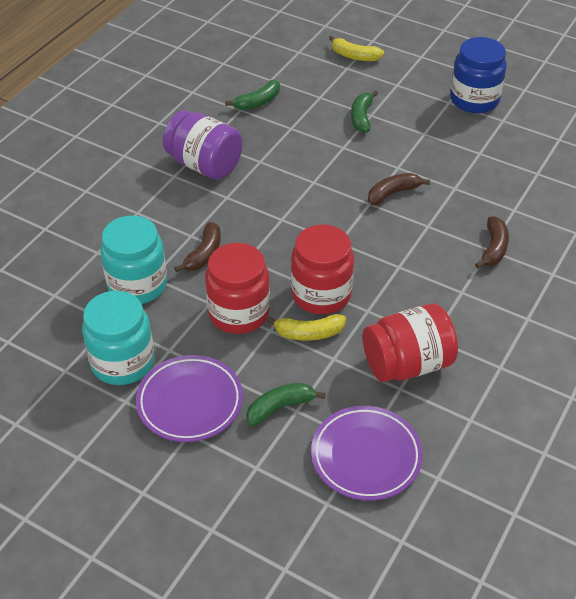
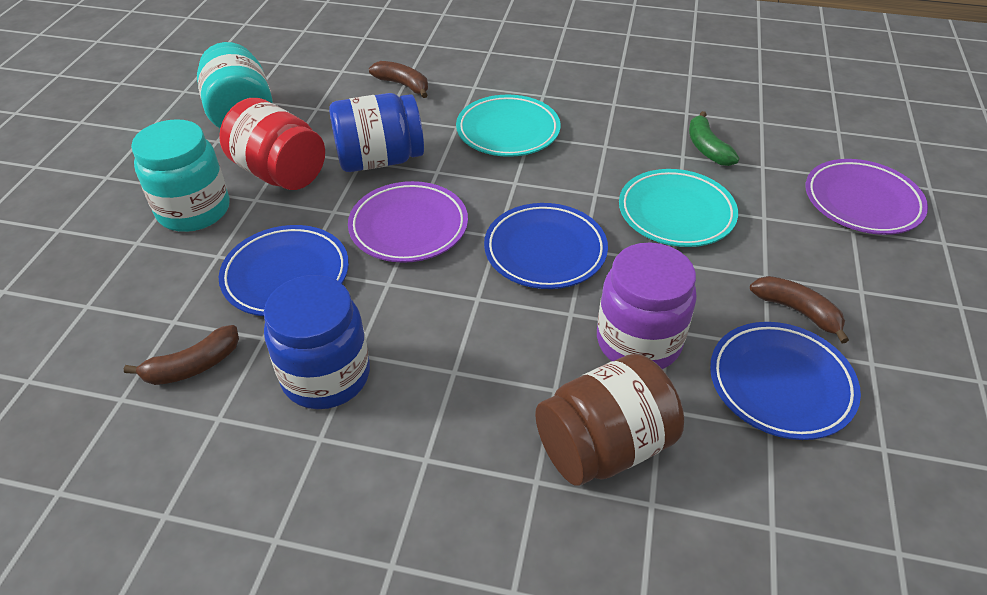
blue jar: 1 -> 2
blue plate: 0 -> 3
brown jar: 0 -> 1
green banana: 3 -> 1
red jar: 3 -> 1
turquoise plate: 0 -> 2
yellow banana: 2 -> 0

